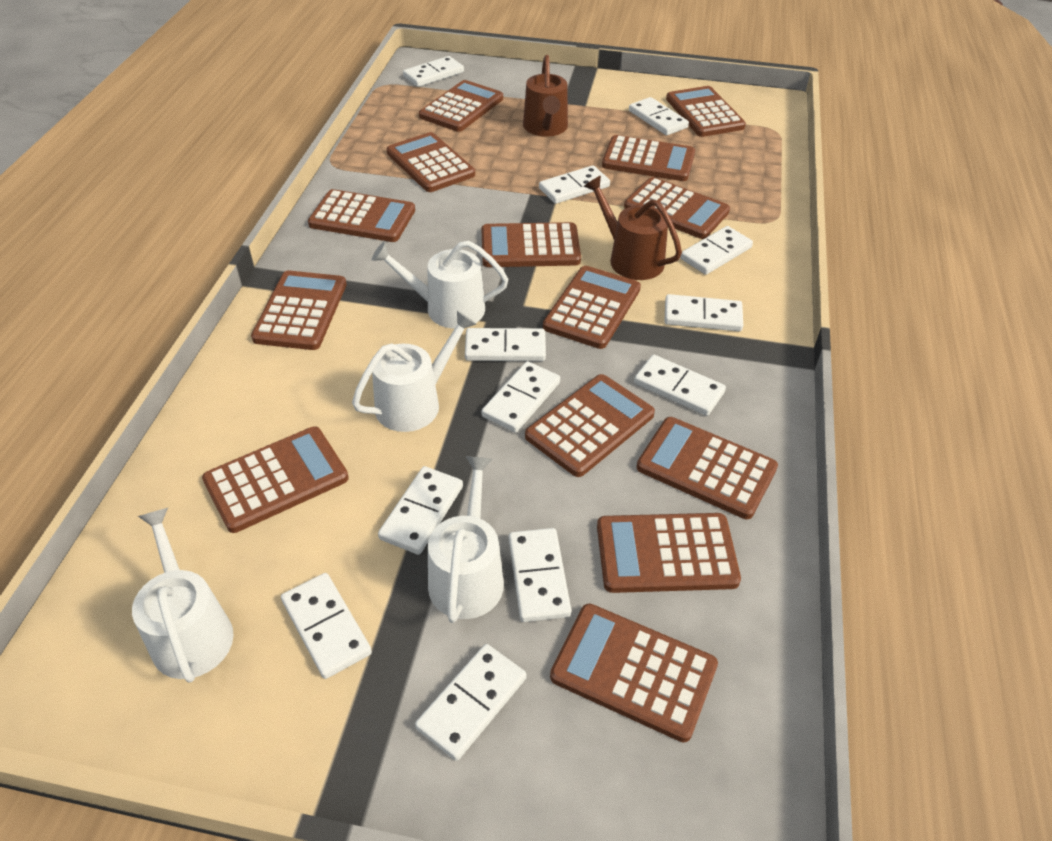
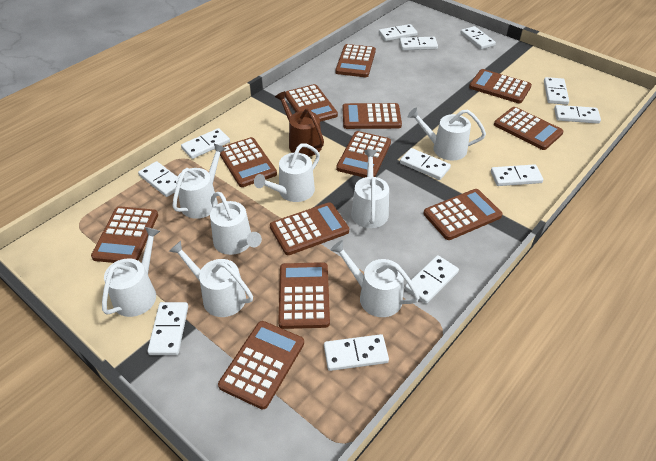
brown calculator: 14 -> 12
brown watering can: 2 -> 1
white watering can: 4 -> 8

